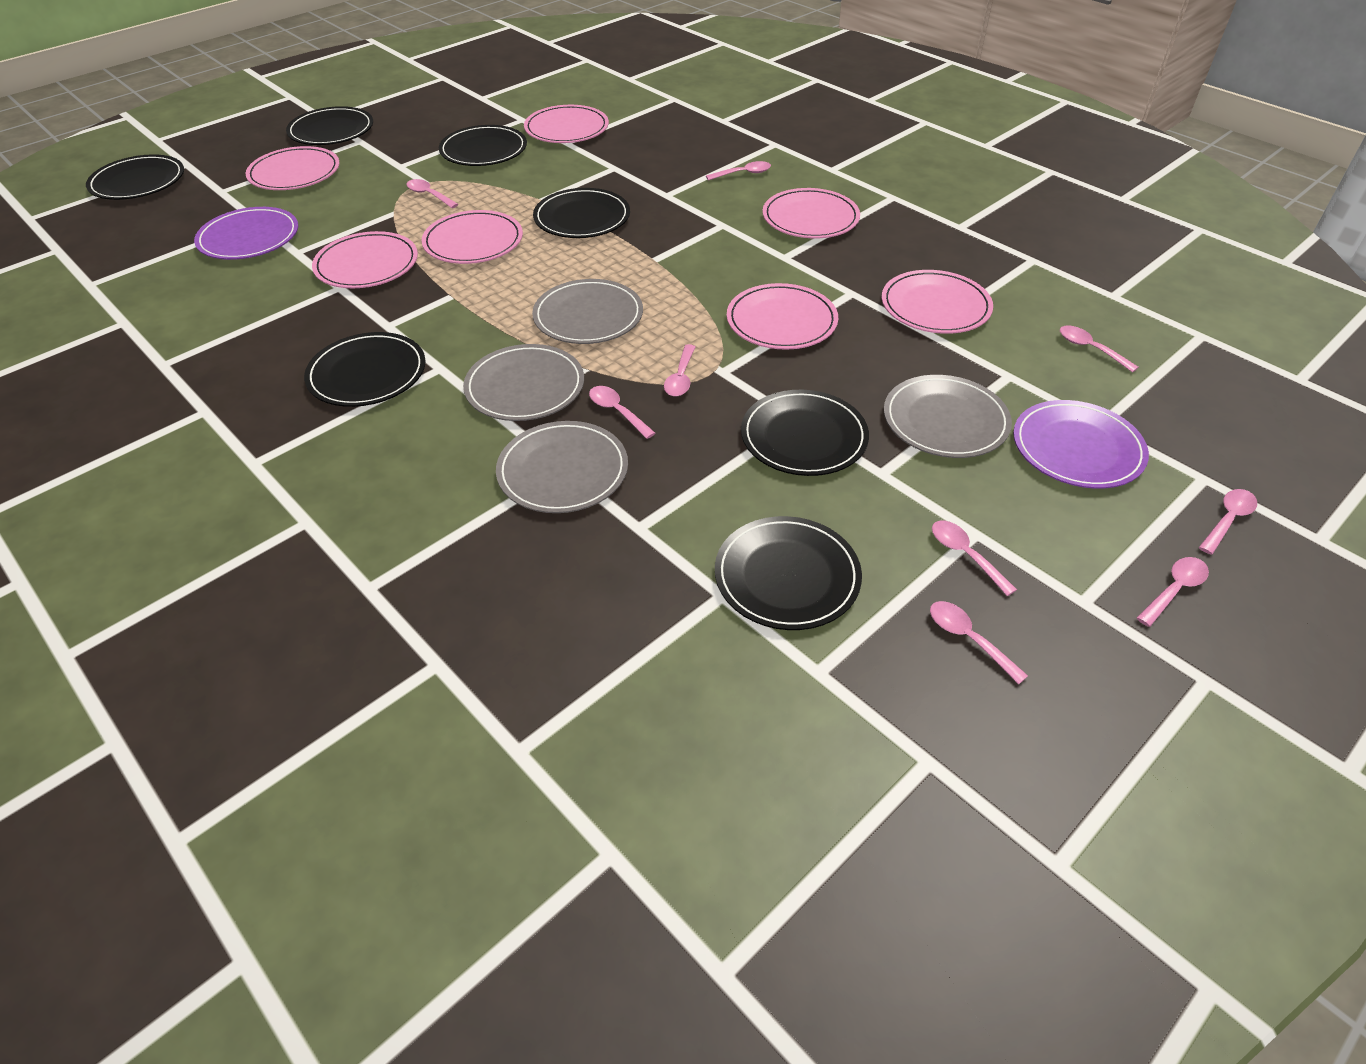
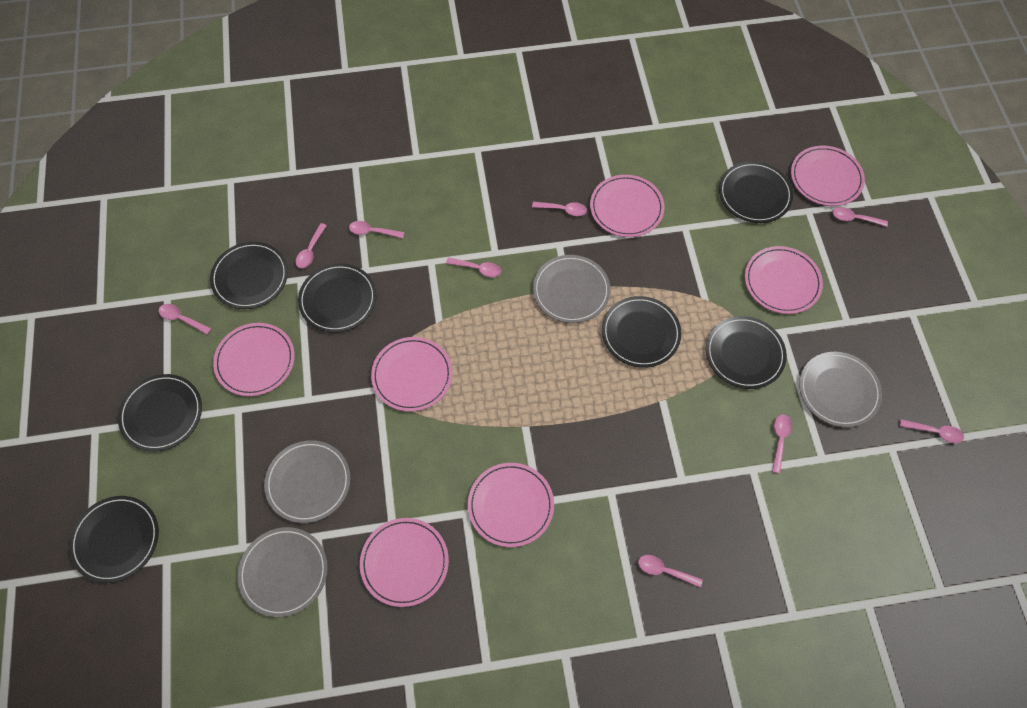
purple plate: 2 -> 0

